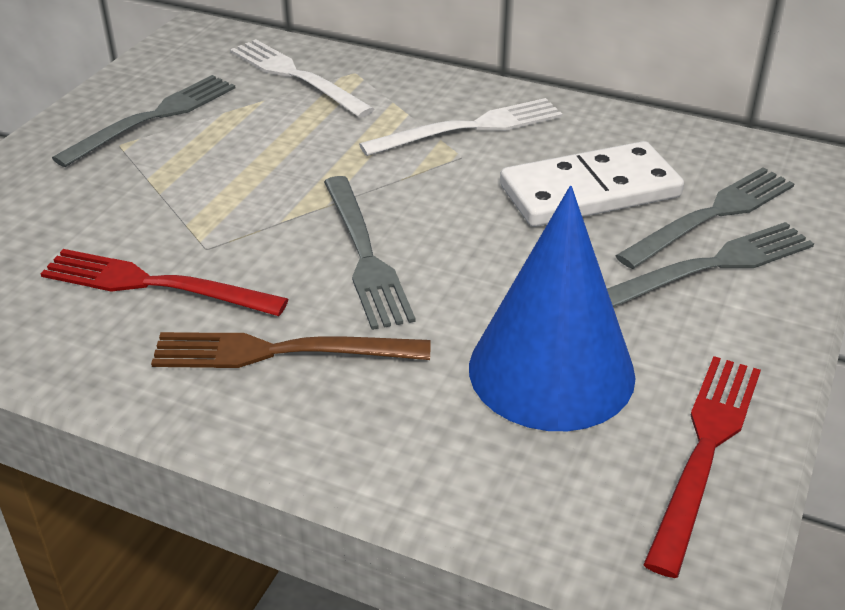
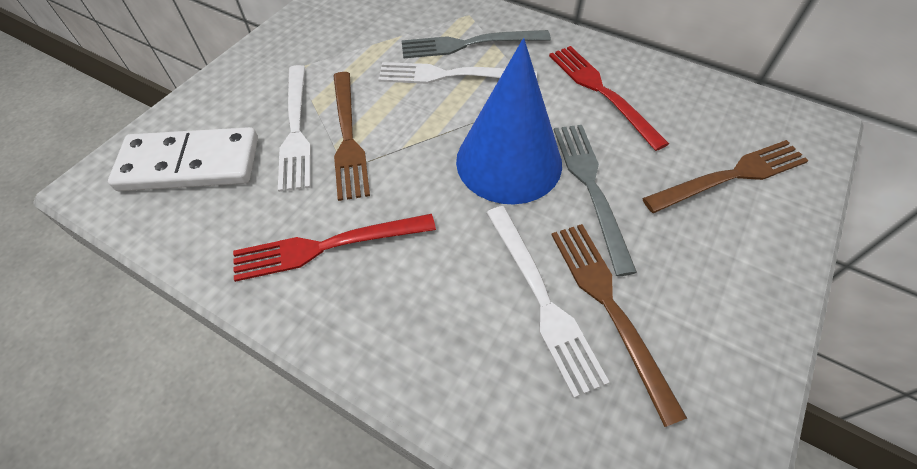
brown fork: 1 -> 3
grey fork: 4 -> 2
white fork: 2 -> 3

